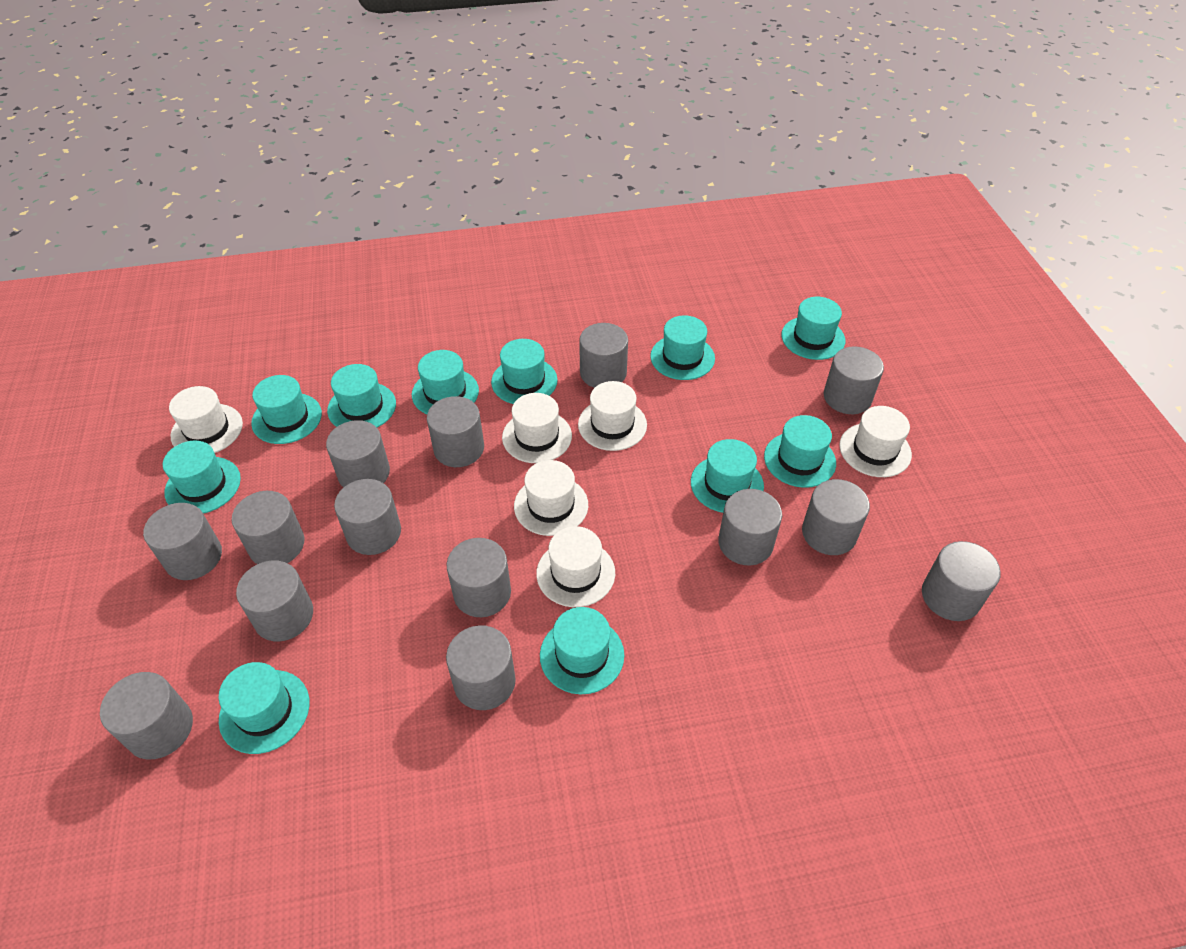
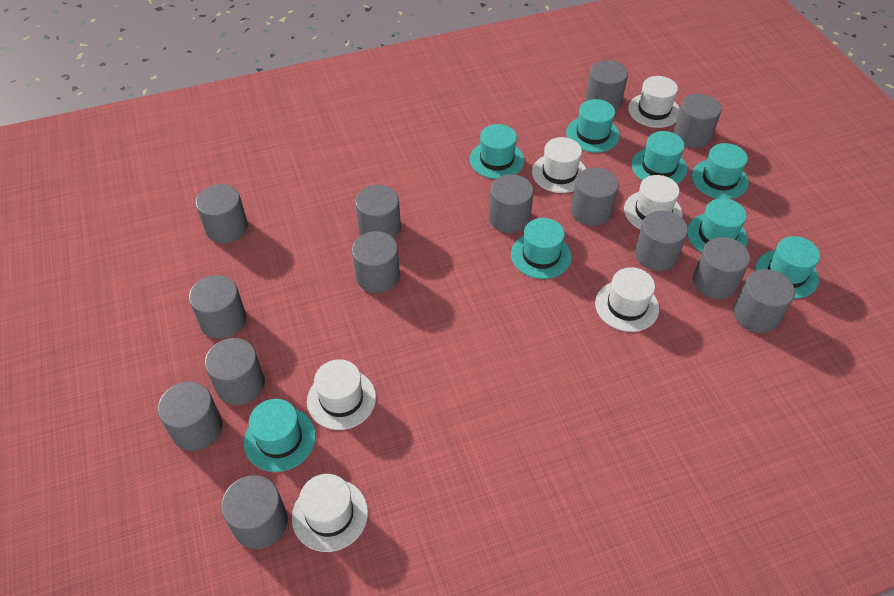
turquoise hat: 11 -> 8

